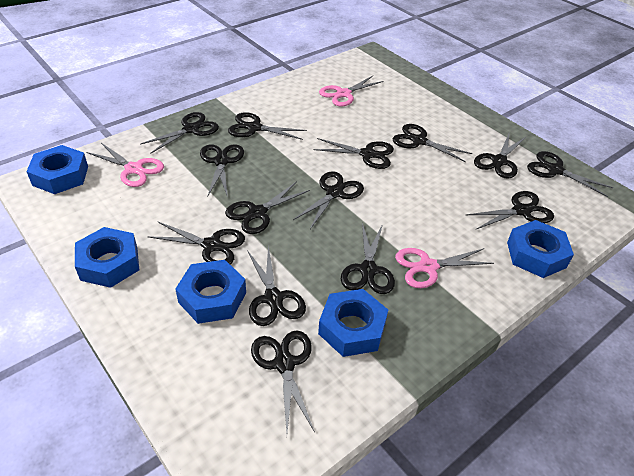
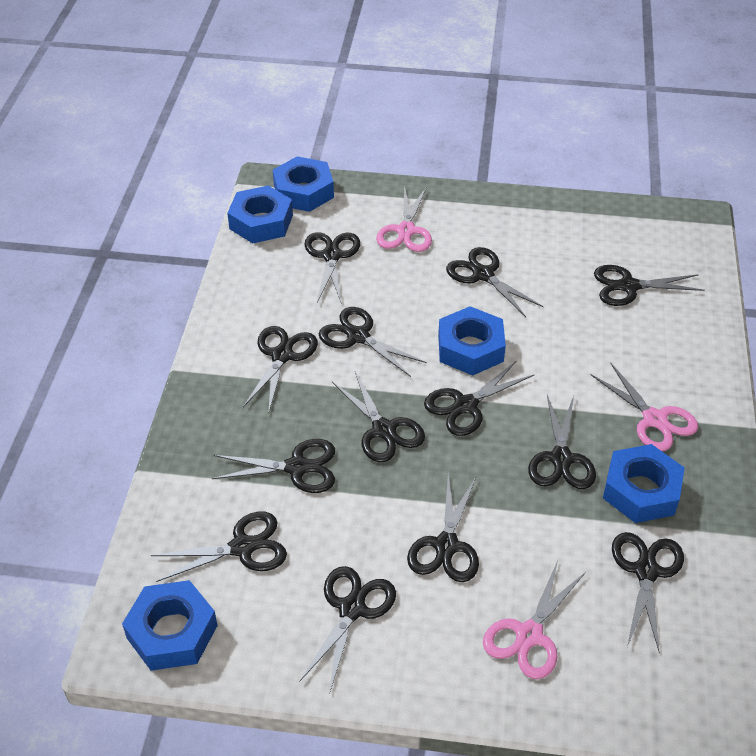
black scissors: 14 -> 13

